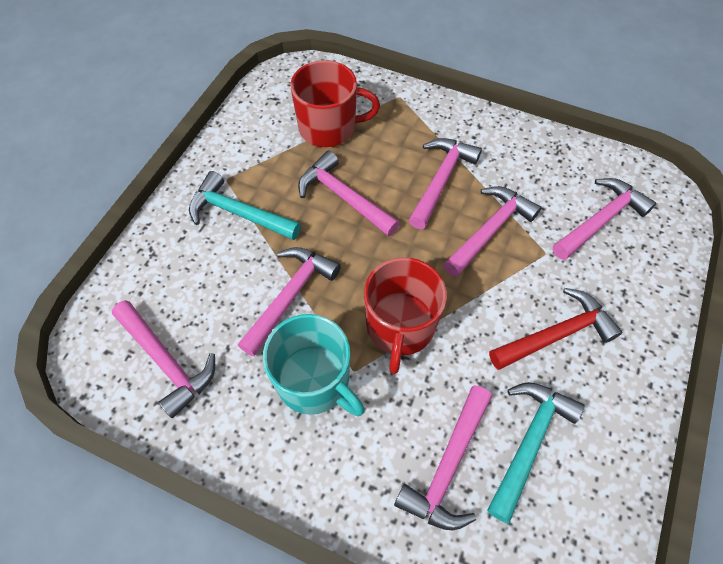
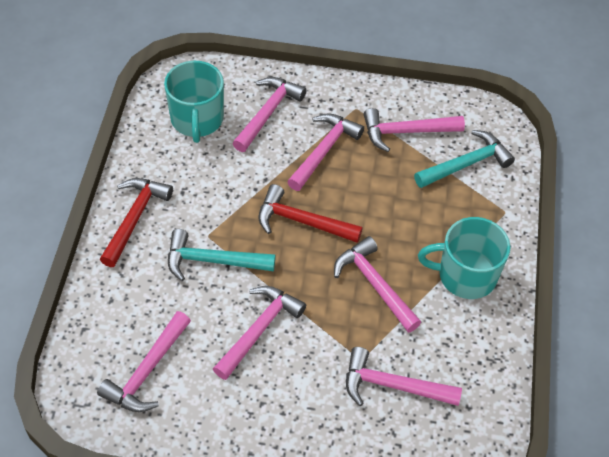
red hammer: 1 -> 2
red mug: 2 -> 0
turquoise mug: 1 -> 2

